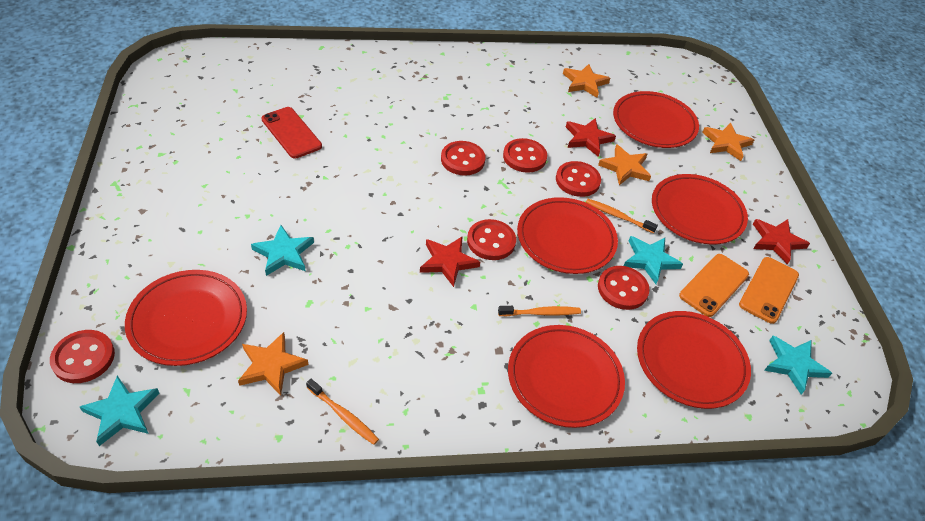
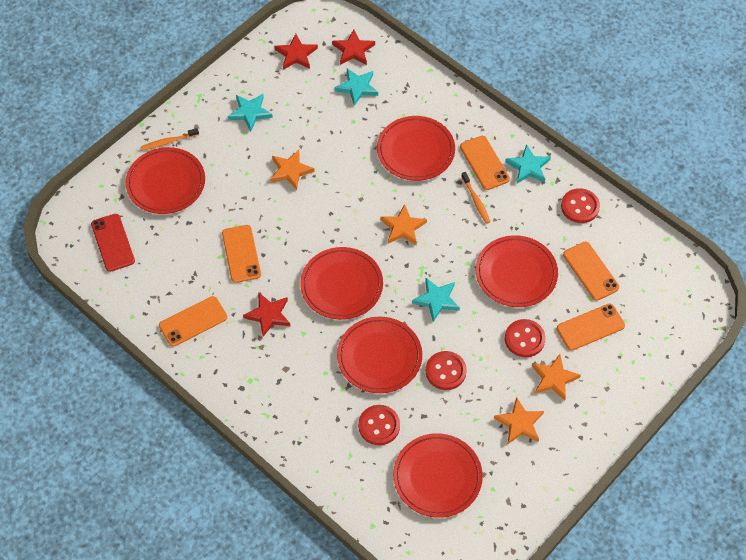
orange phone: 2 -> 5
orange toothbrush: 3 -> 2
red button: 6 -> 4

